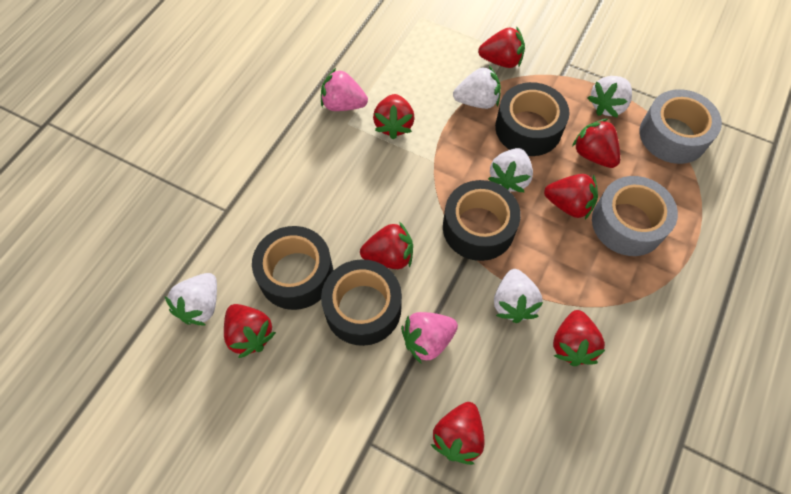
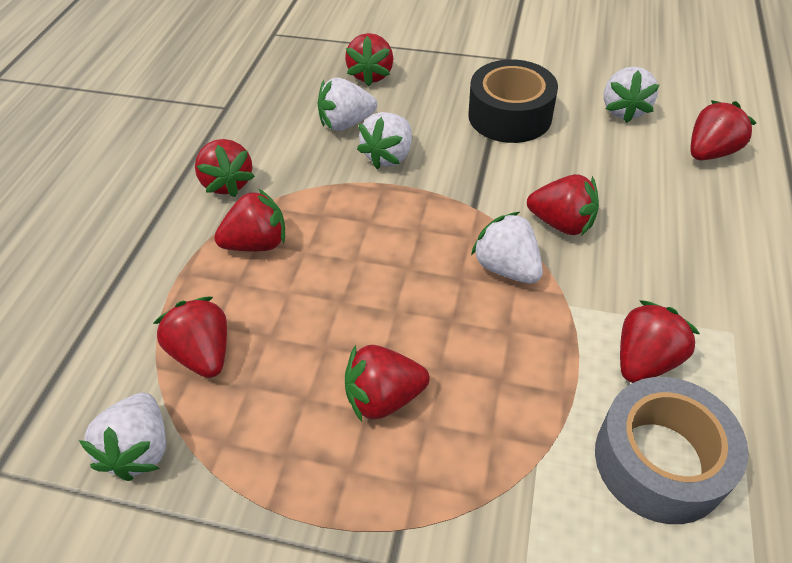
black tape: 4 -> 1
grey tape: 2 -> 1
pink strawberry: 2 -> 0

